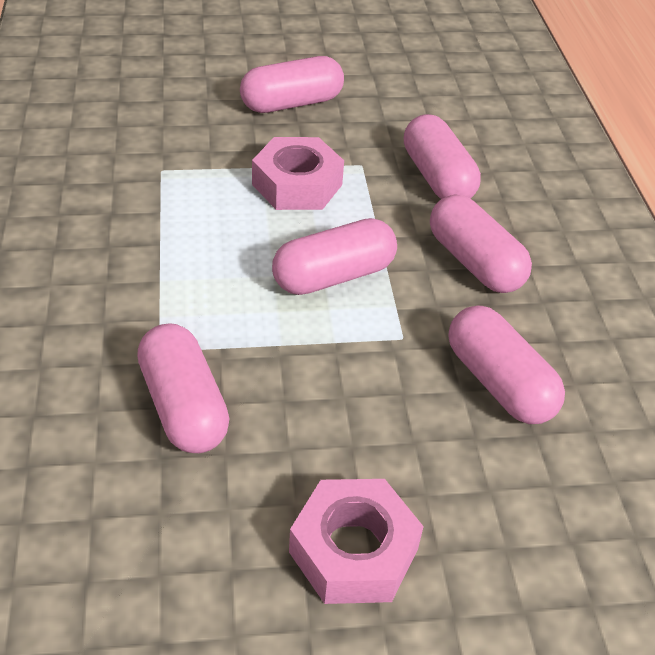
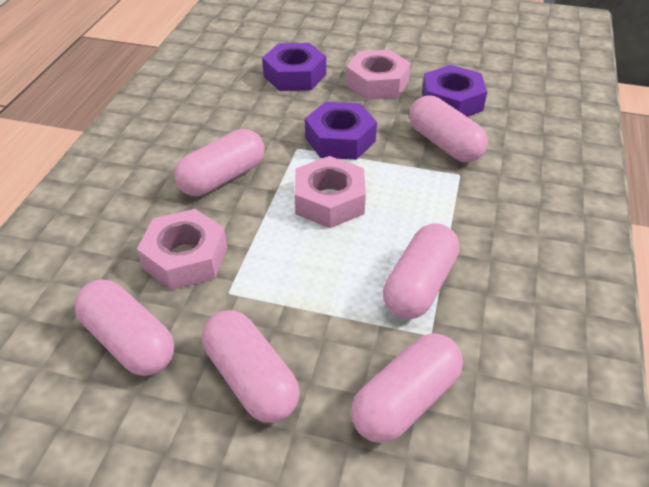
pink nut: 2 -> 3
purple nut: 0 -> 3

